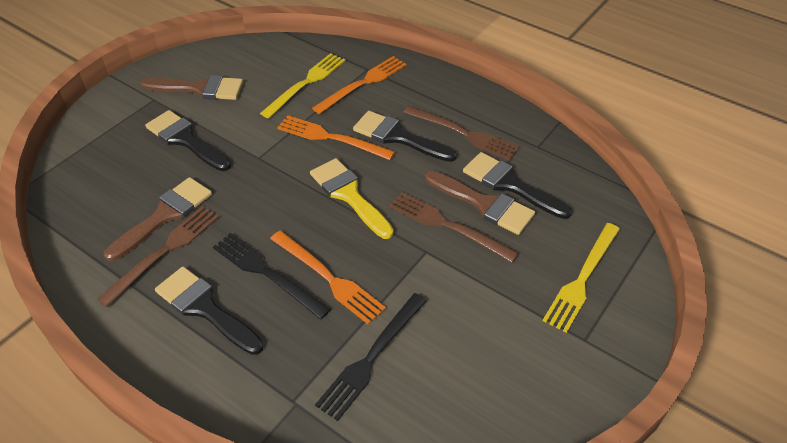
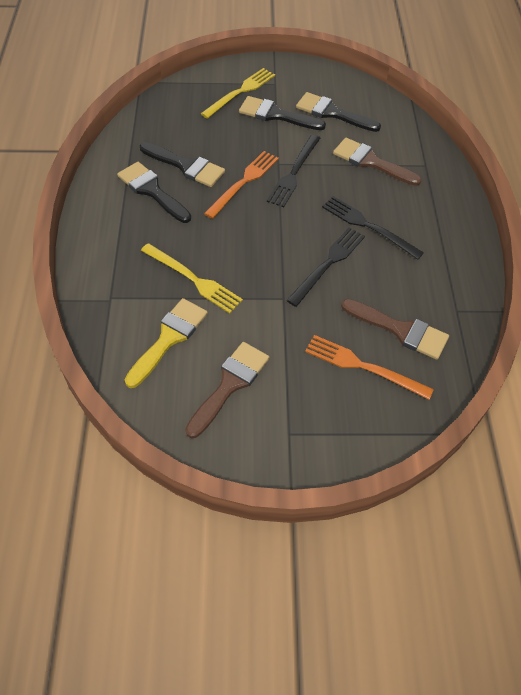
black fork: 2 -> 3
brown fork: 3 -> 0
orange fork: 3 -> 2

